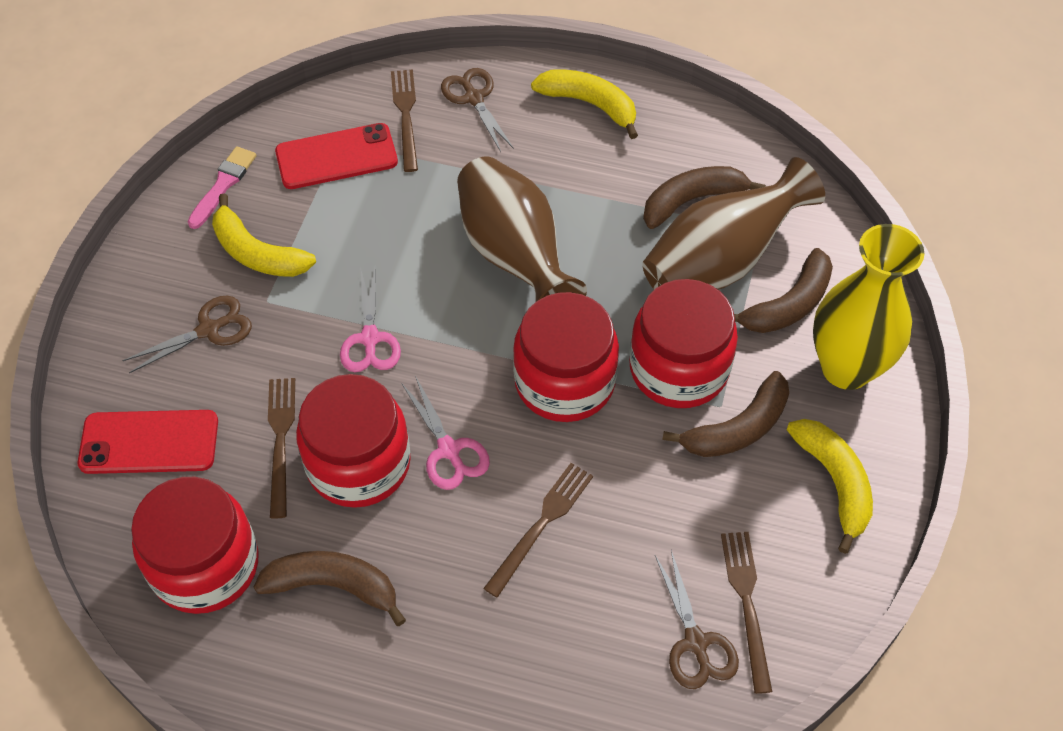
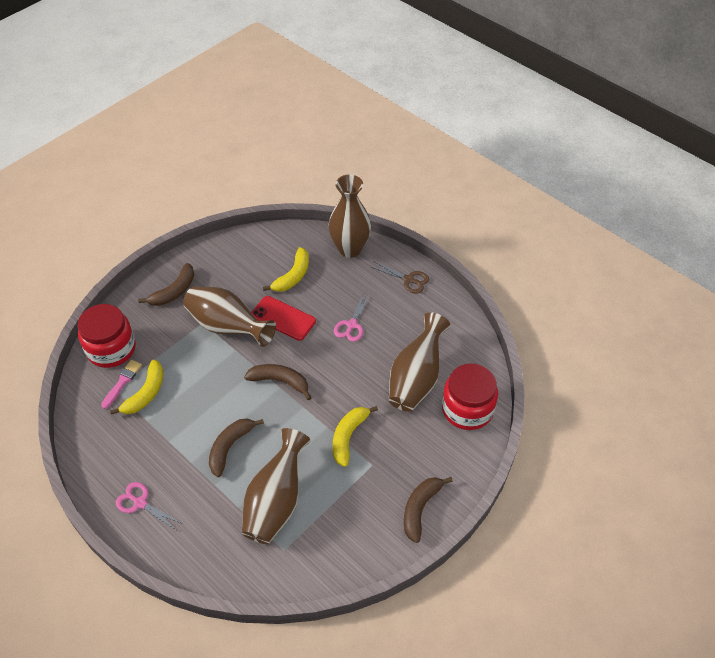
brown fork: 4 -> 0
brown scissors: 3 -> 1
brown vase: 2 -> 4
red jar: 4 -> 2
red phone: 2 -> 1
yellow vase: 1 -> 0

